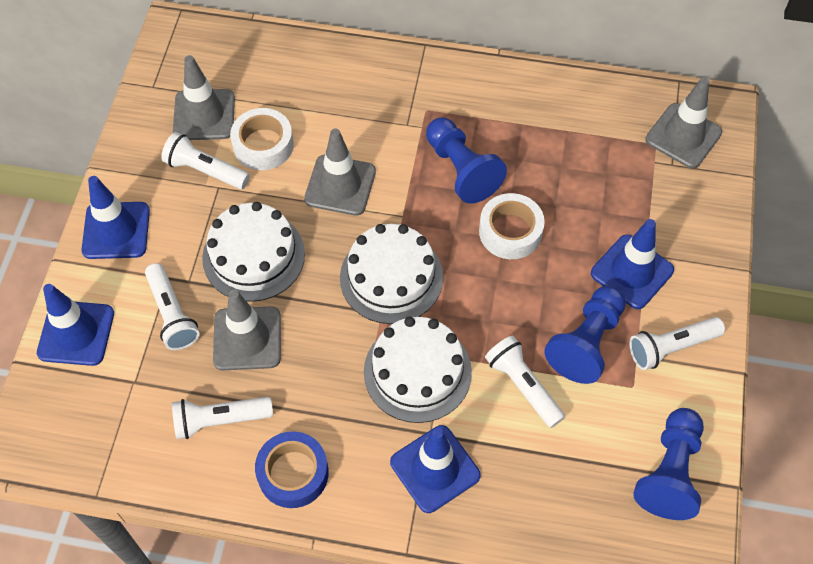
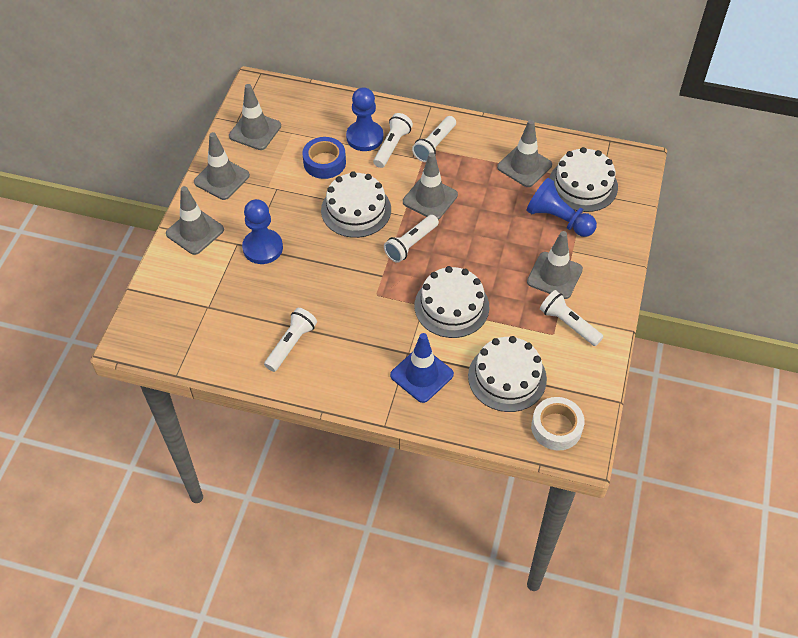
blue traffic cone: 4 -> 1
grey traffic cone: 4 -> 6
white cake: 3 -> 4
white tape: 2 -> 1

